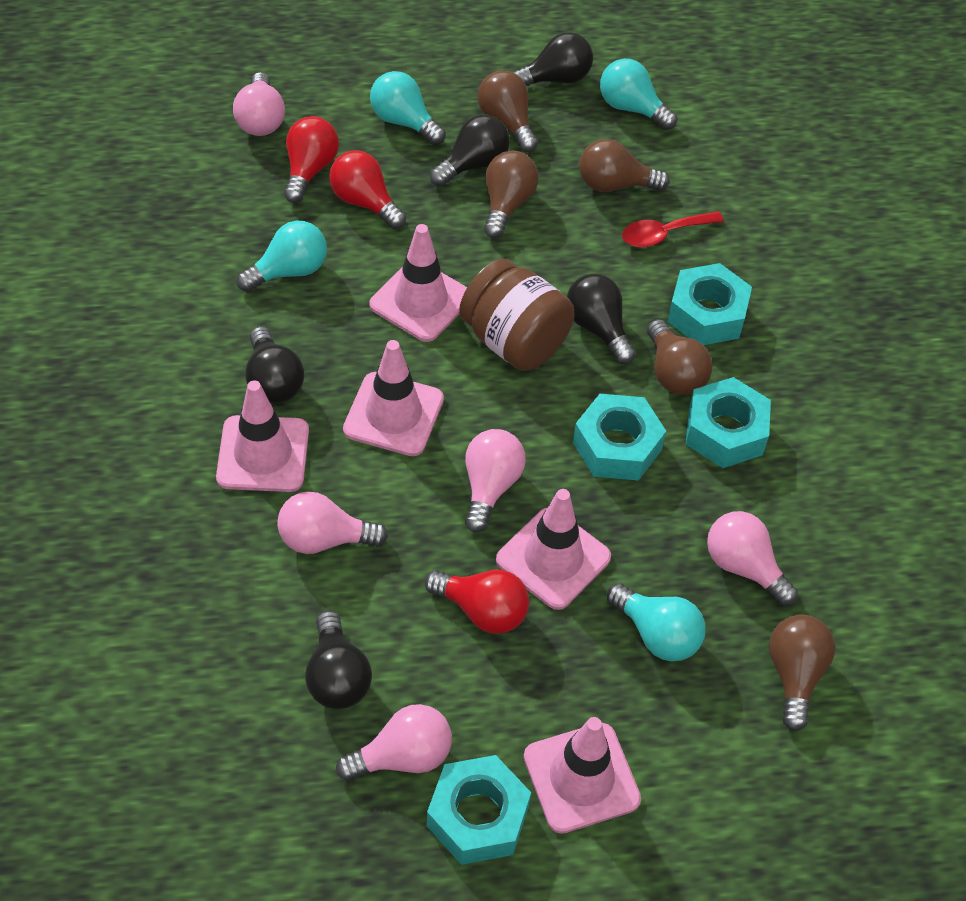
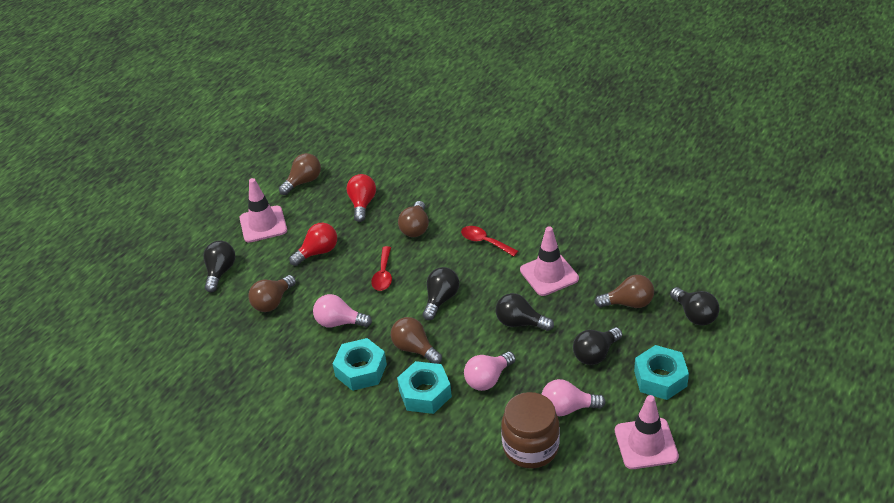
pink light bulb: 5 -> 3
pink traffic cone: 5 -> 3
red light bulb: 3 -> 2
red spoon: 1 -> 2
turquoise light bulb: 4 -> 0
turquoise nut: 4 -> 3

